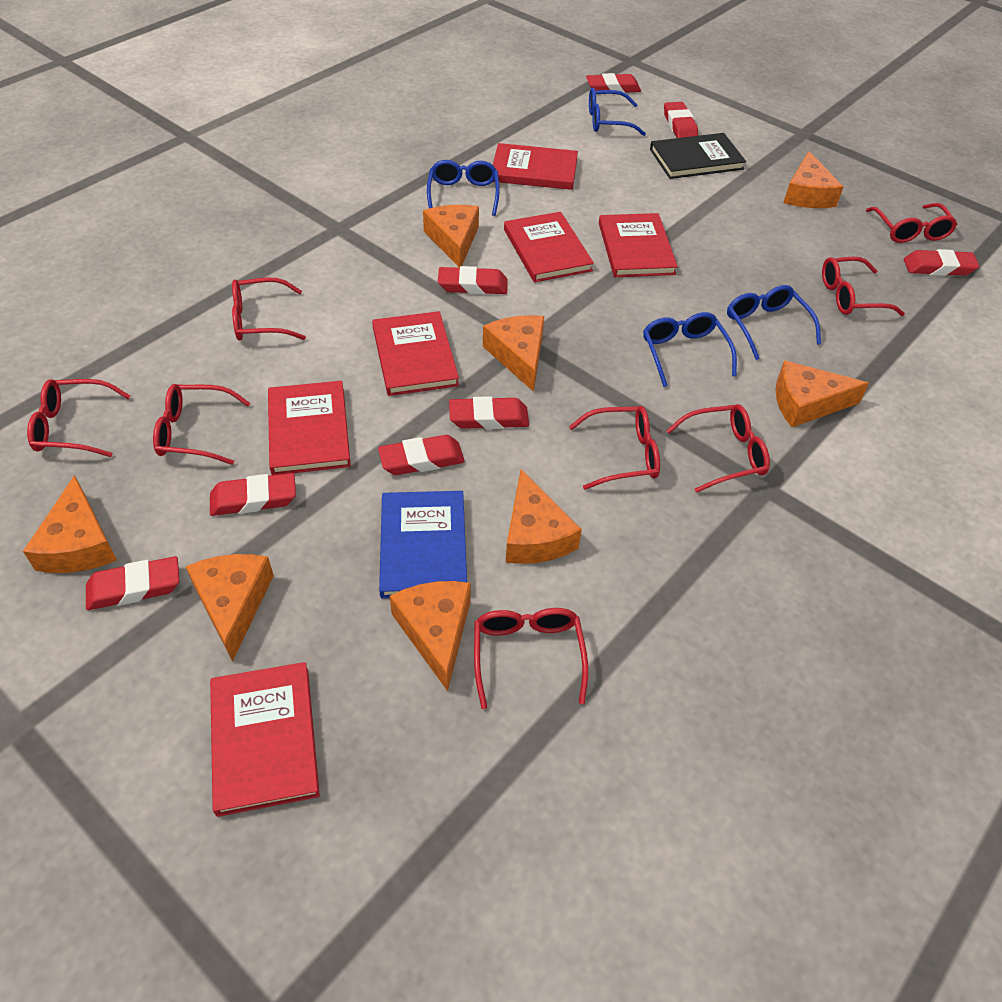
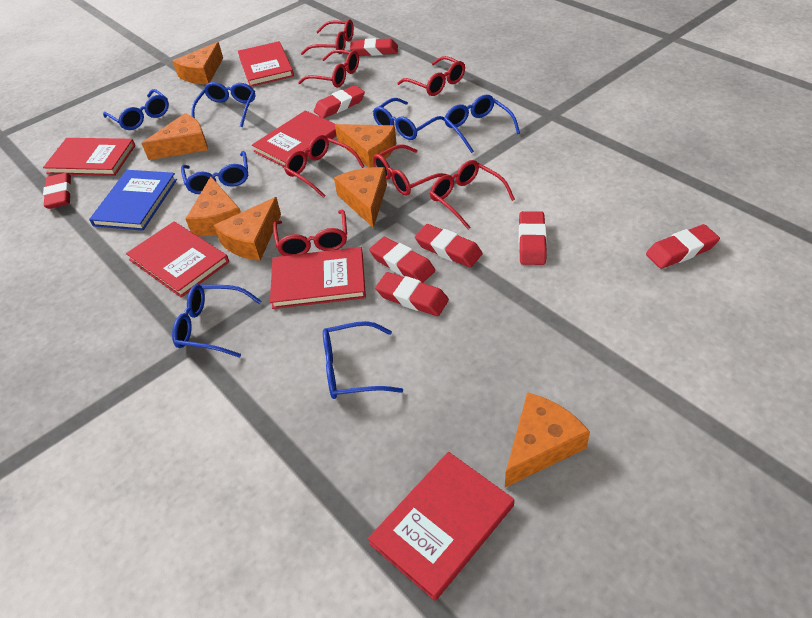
black book: 1 -> 0
blue glasses: 4 -> 7
orange cheese: 8 -> 7
red glasses: 8 -> 7

